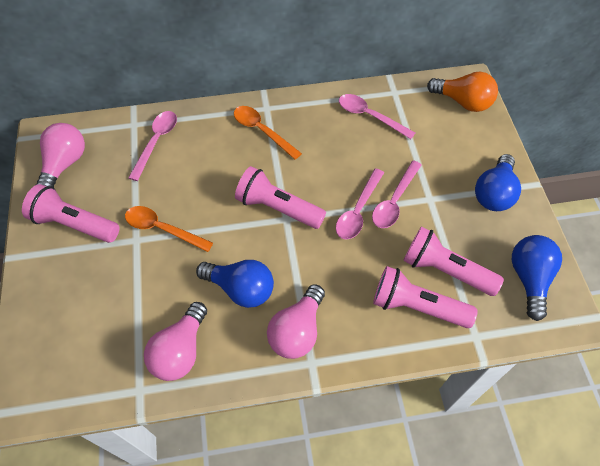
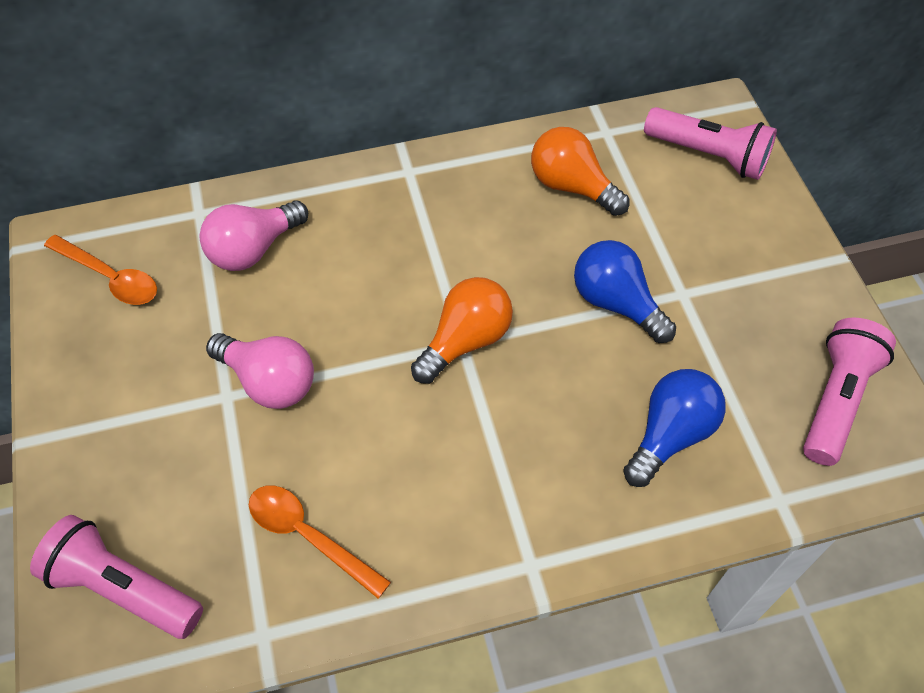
blue light bulb: 3 -> 2
orange light bulb: 1 -> 2
pink flashlight: 4 -> 3
pink light bulb: 3 -> 2
pink spoon: 4 -> 0

